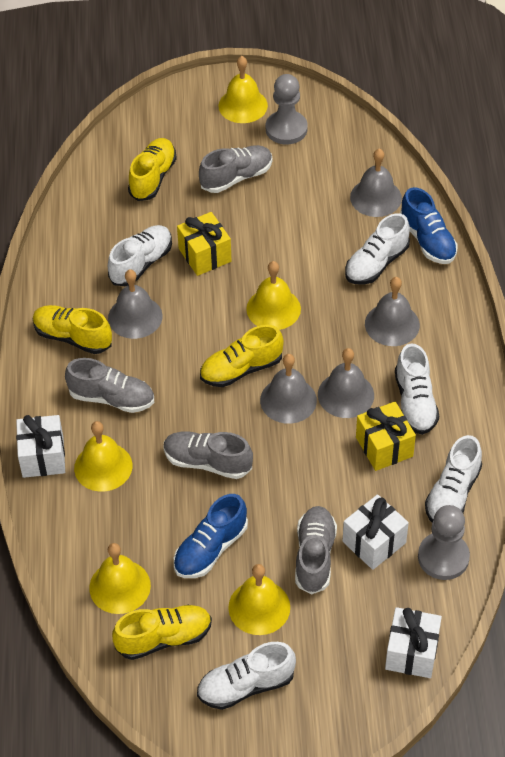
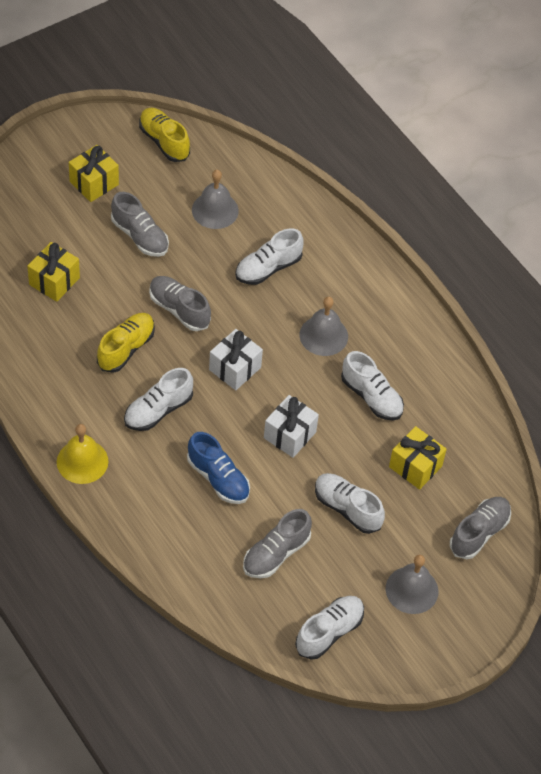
blue shoe: 2 -> 1
grey bell: 5 -> 3
grey pawn: 2 -> 0
white gift: 3 -> 2
yellow bell: 5 -> 1
yellow gift: 2 -> 3
yellow shoe: 4 -> 2

